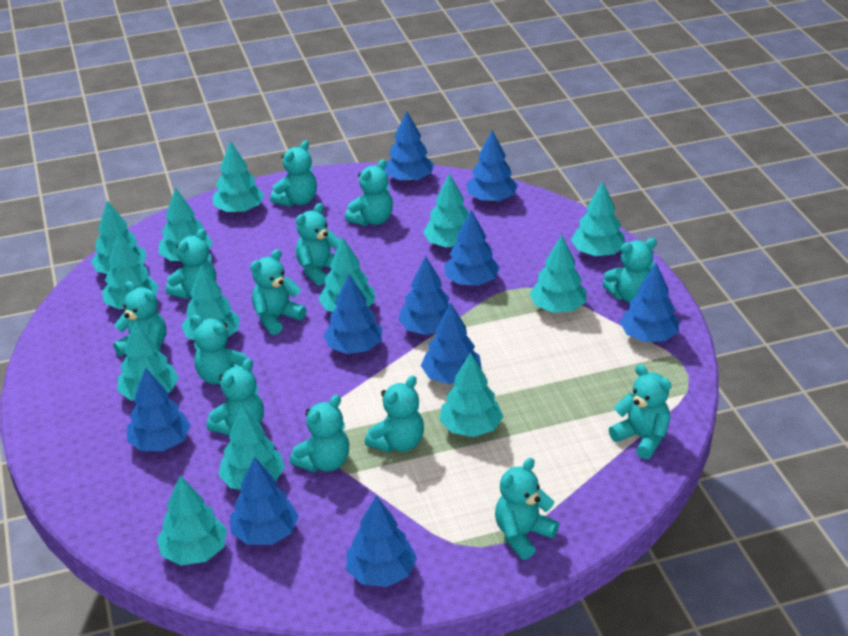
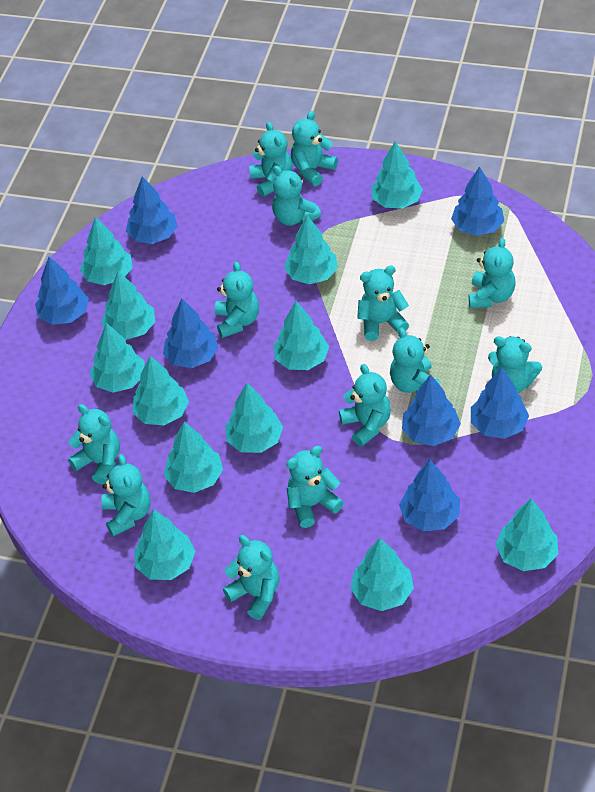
blue tree: 10 -> 7
turquoise tree: 13 -> 12

